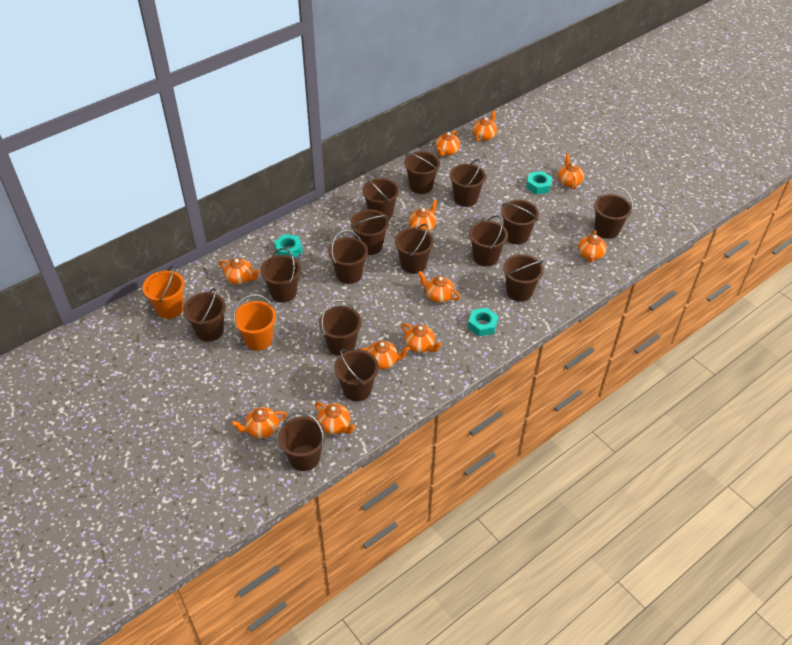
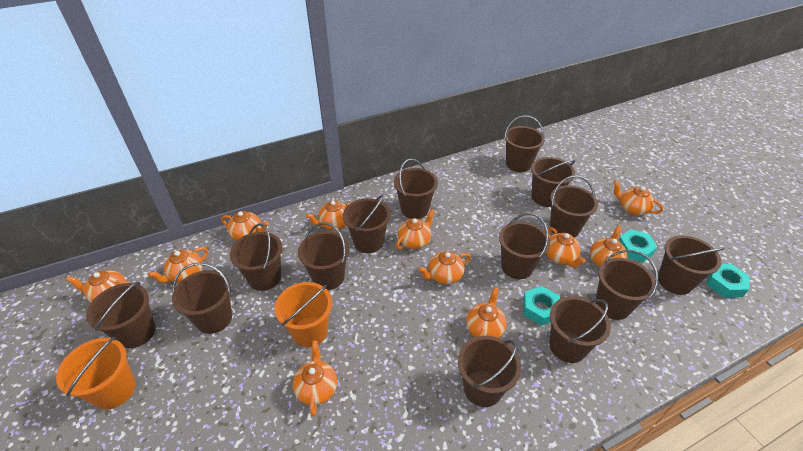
brown bucket: 15 -> 14

